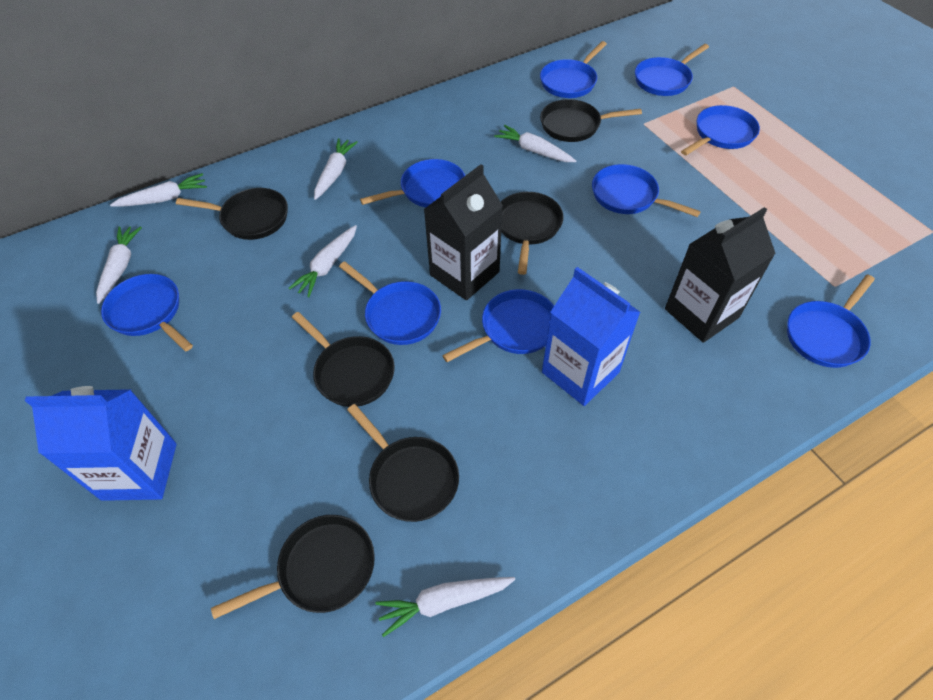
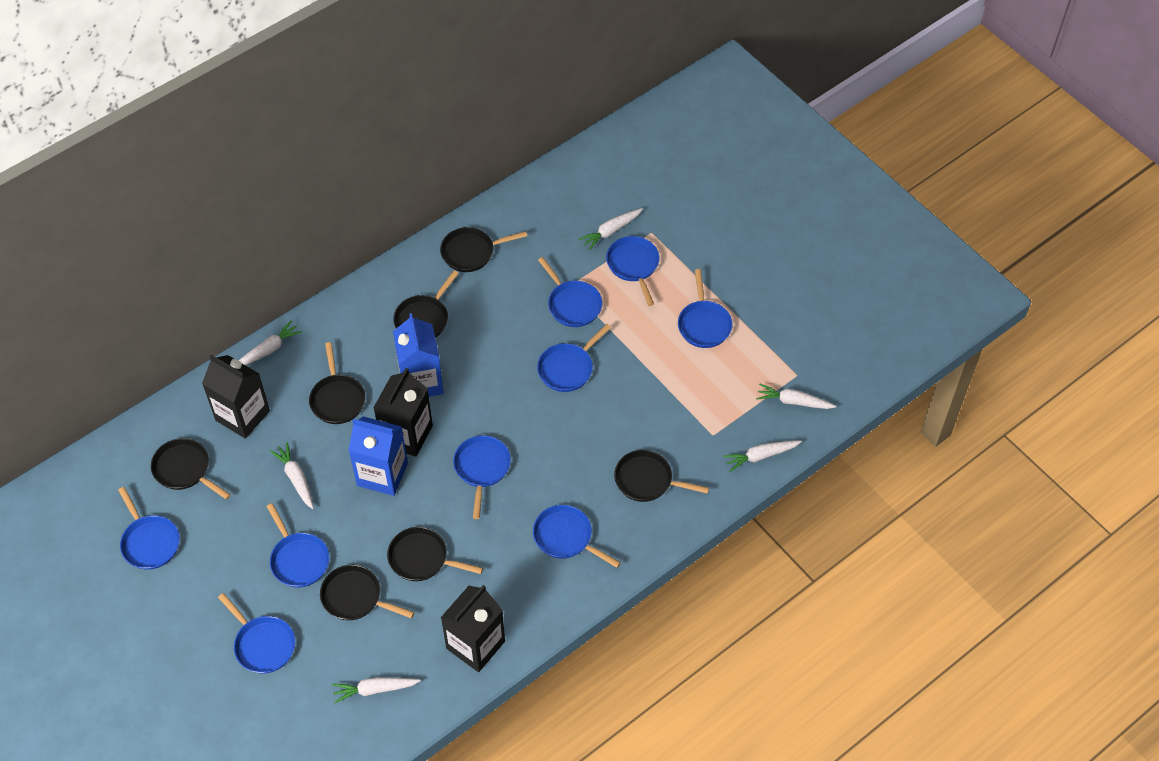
black carton: 2 -> 3
black pan: 6 -> 7

